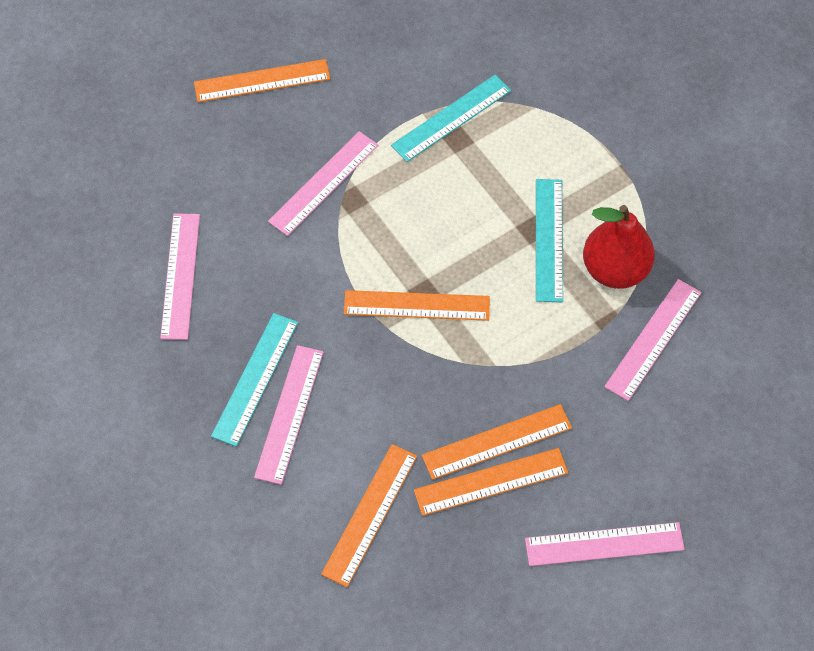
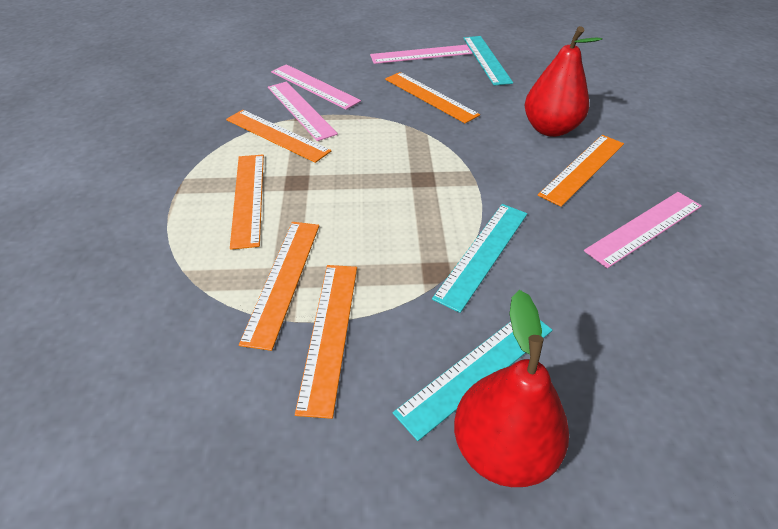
orange ruler: 5 -> 6
pink ruler: 5 -> 4
red pear: 1 -> 2

